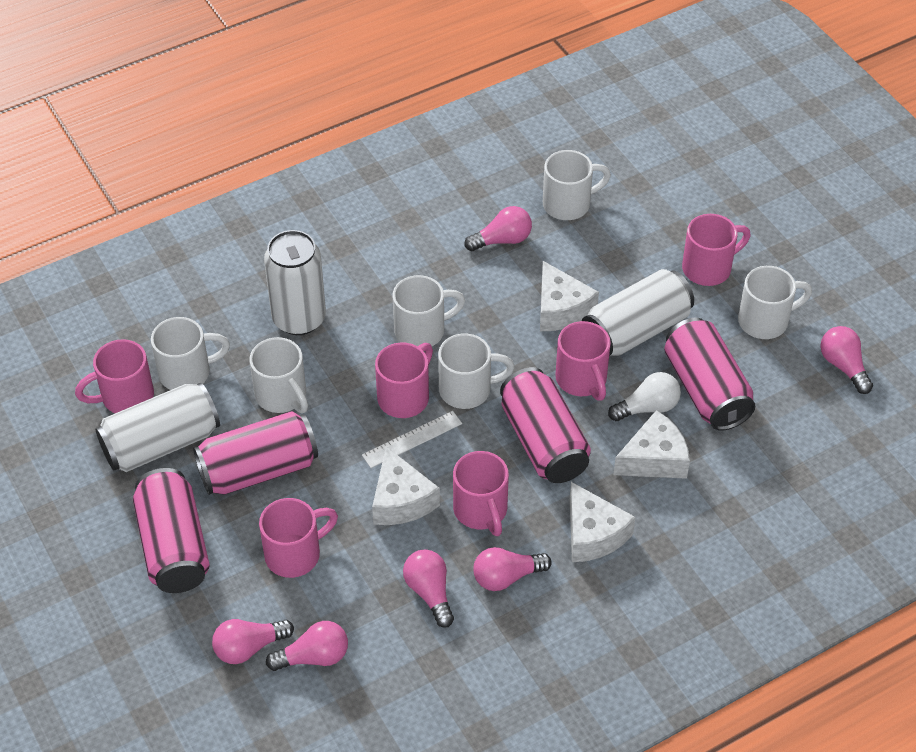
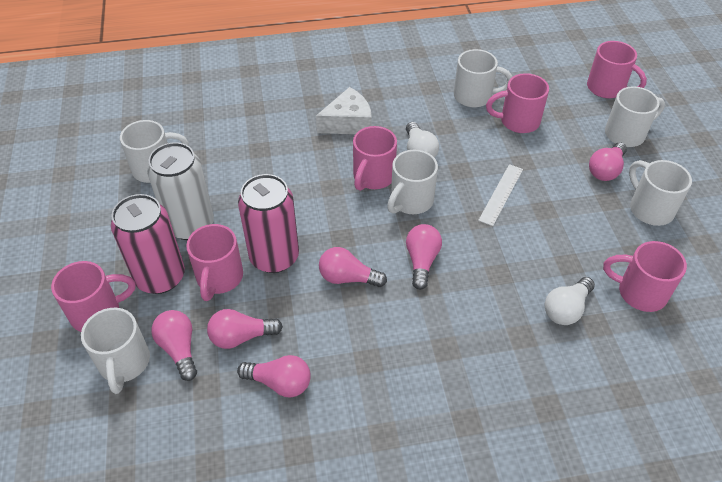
pink can: 4 -> 2
white can: 3 -> 1
white cheese: 4 -> 1
white light bulb: 1 -> 2

